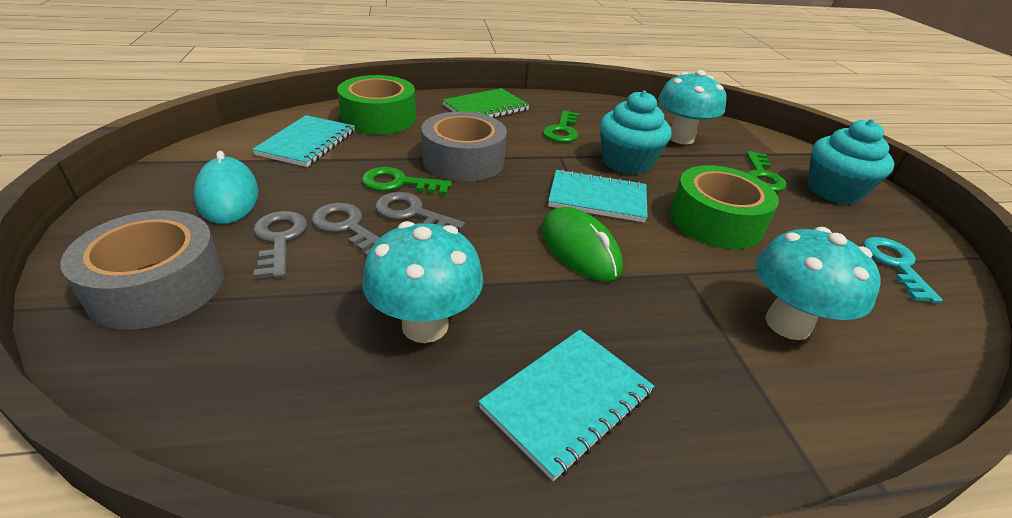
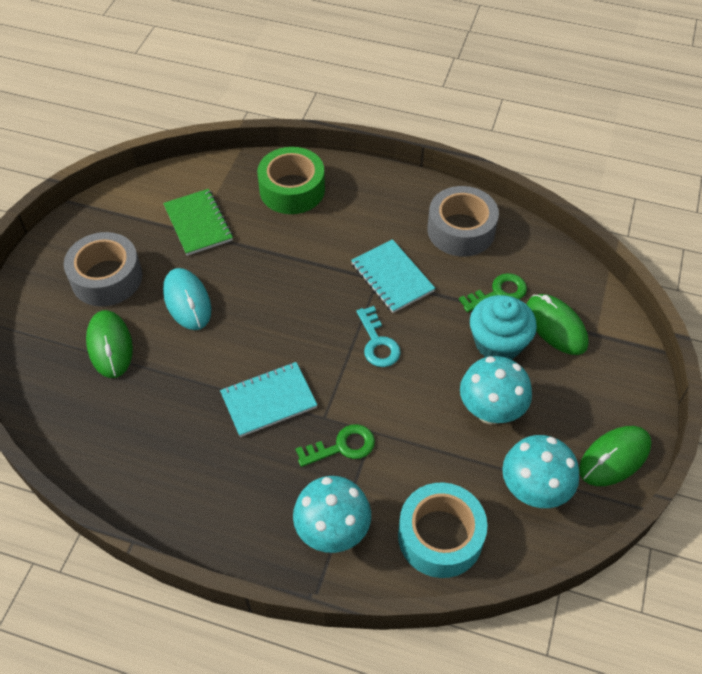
green key: 3 -> 2
green mouse: 1 -> 3
green tape: 2 -> 1
grey key: 3 -> 0
turquoise cupcake: 2 -> 1
turquoise notebook: 3 -> 2
turquoise tape: 0 -> 1

